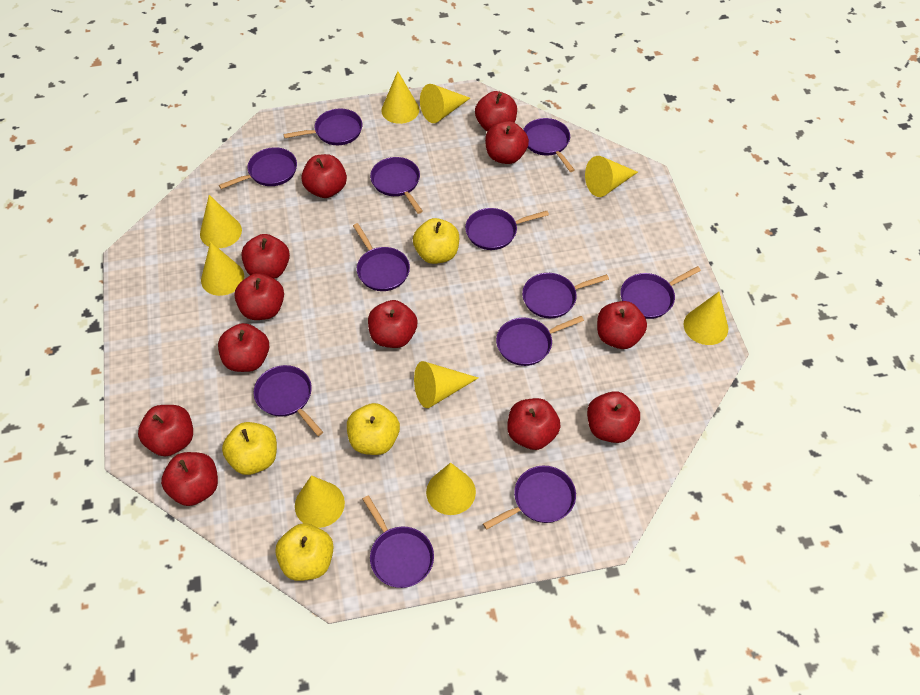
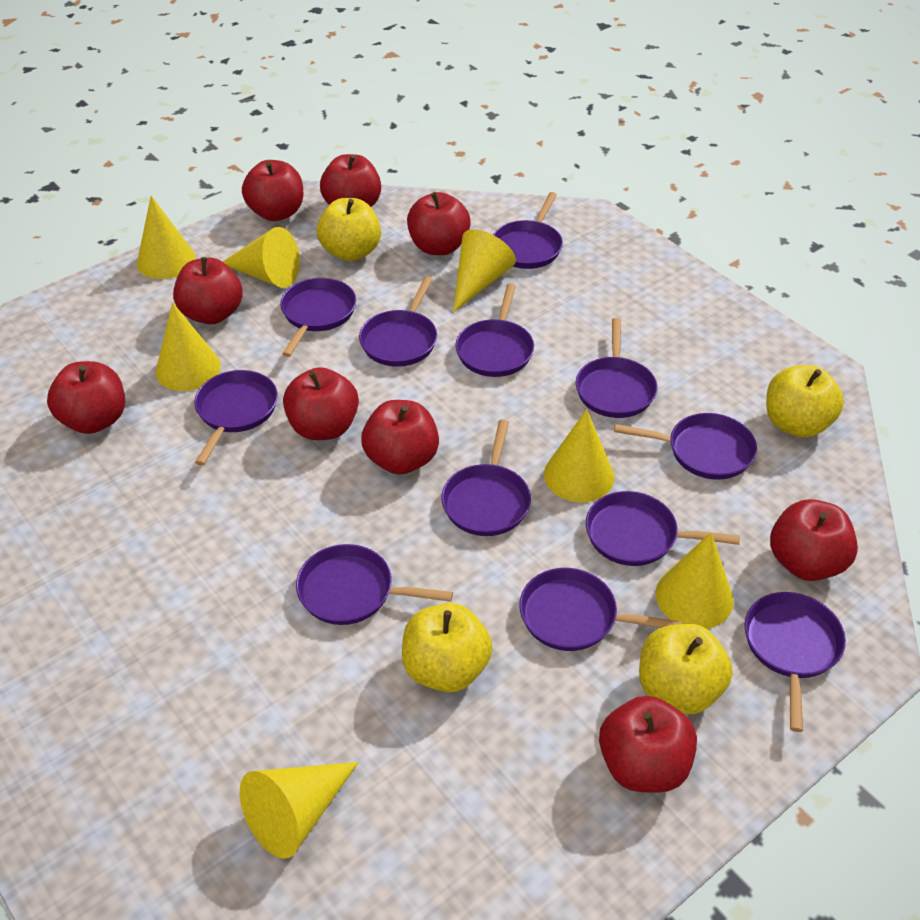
red apple: 12 -> 9
yellow cone: 9 -> 7

